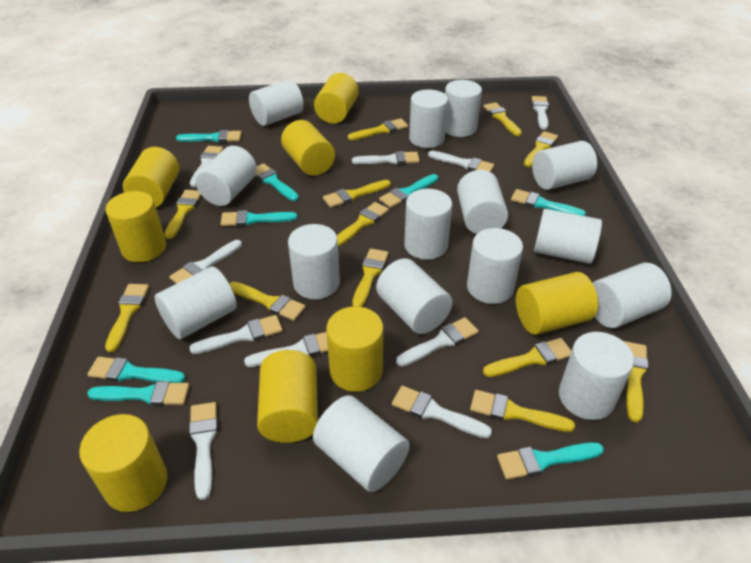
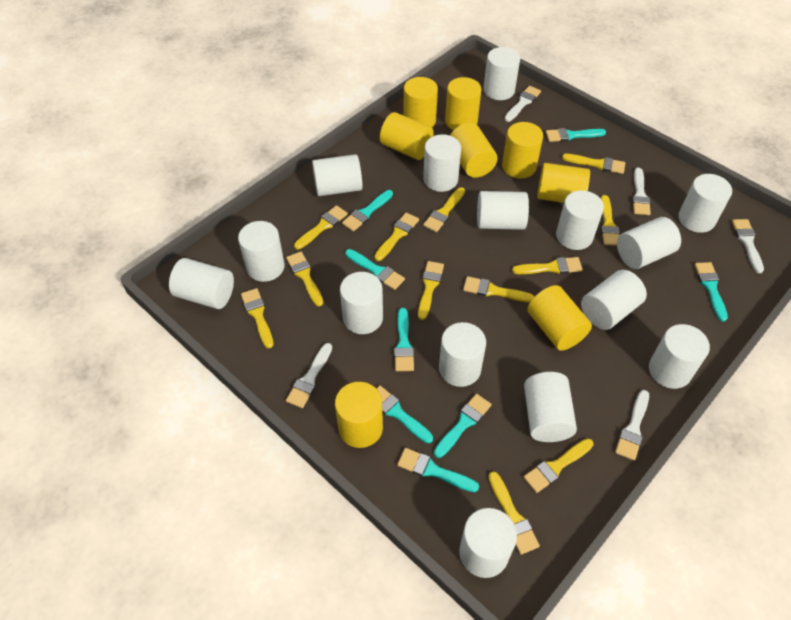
white brush: 10 -> 5

